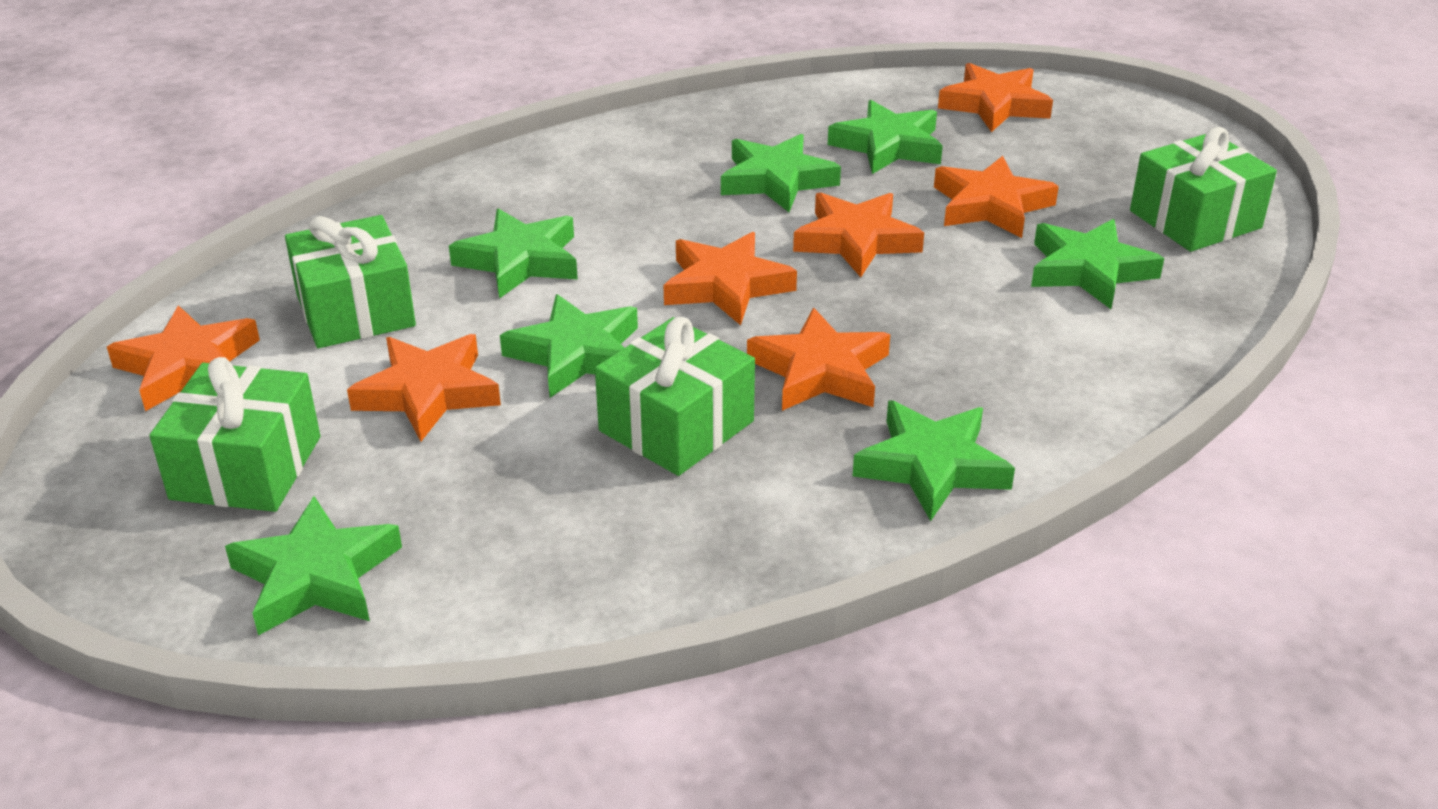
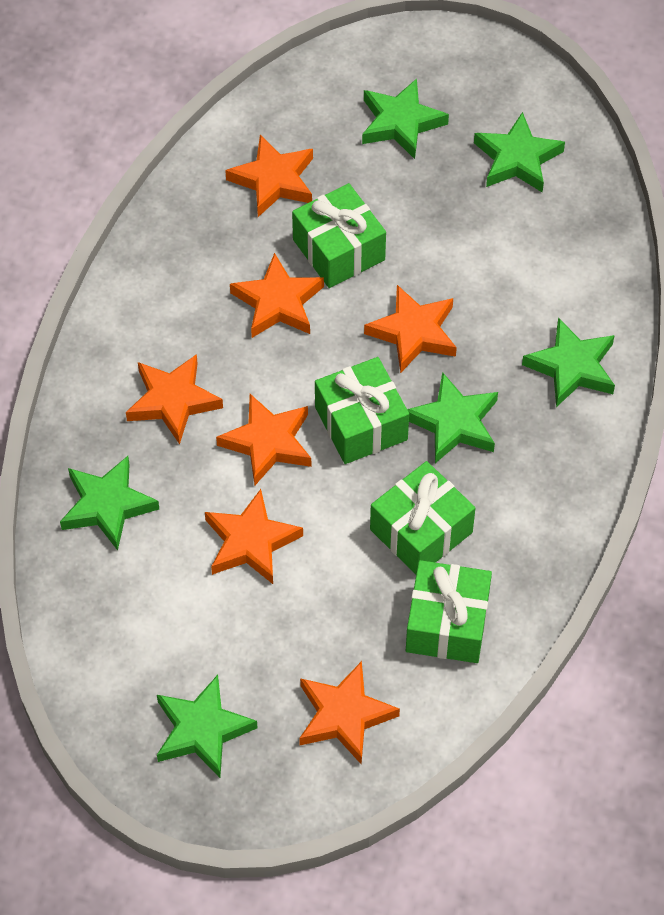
green star: 7 -> 6

